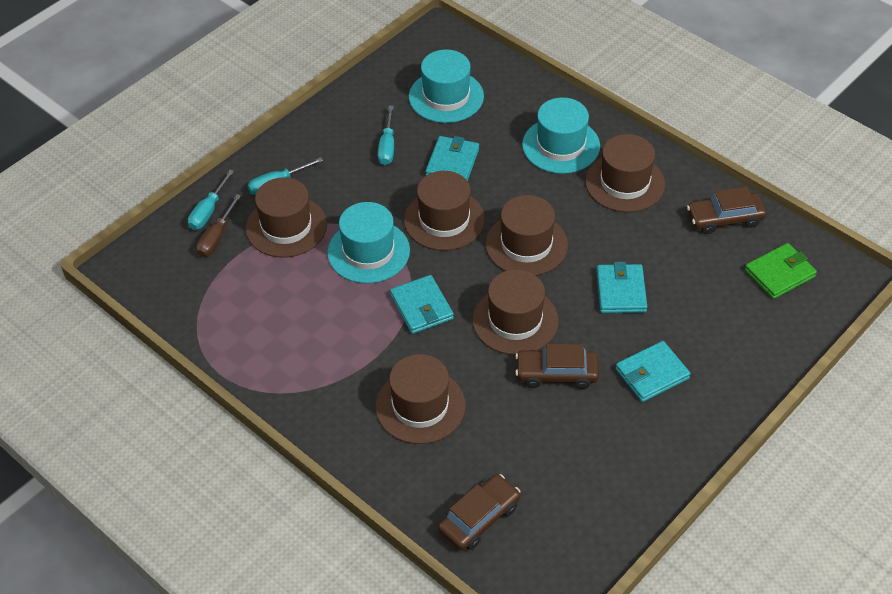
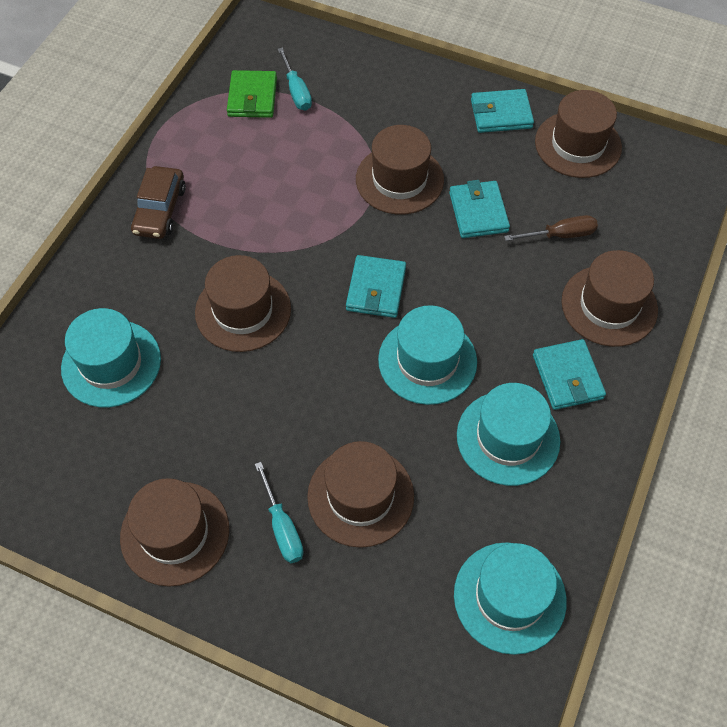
brown car: 3 -> 1
turquoise hat: 3 -> 4
turquoise screwdriver: 3 -> 2

